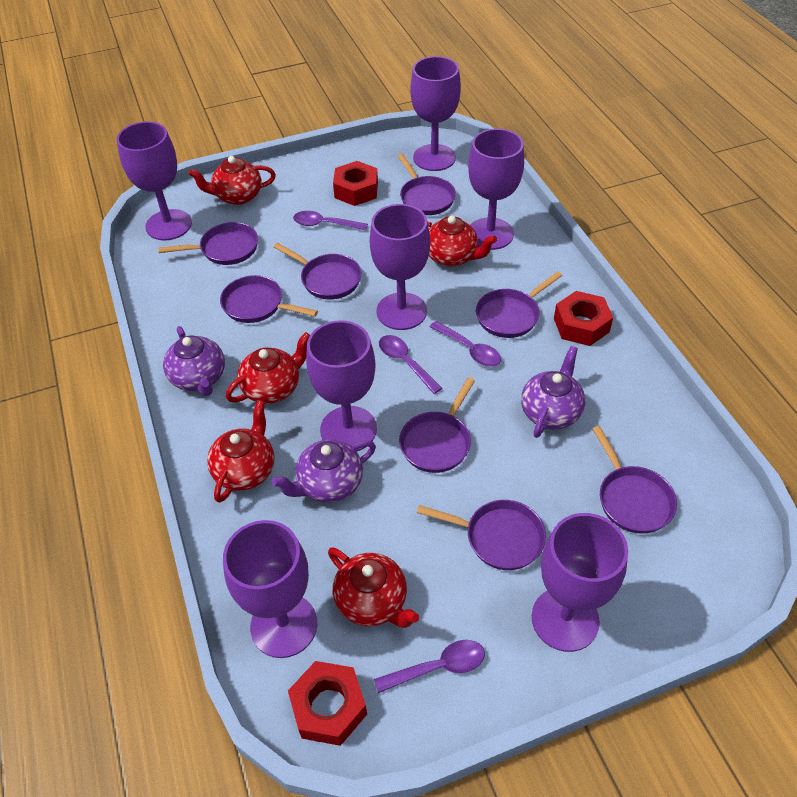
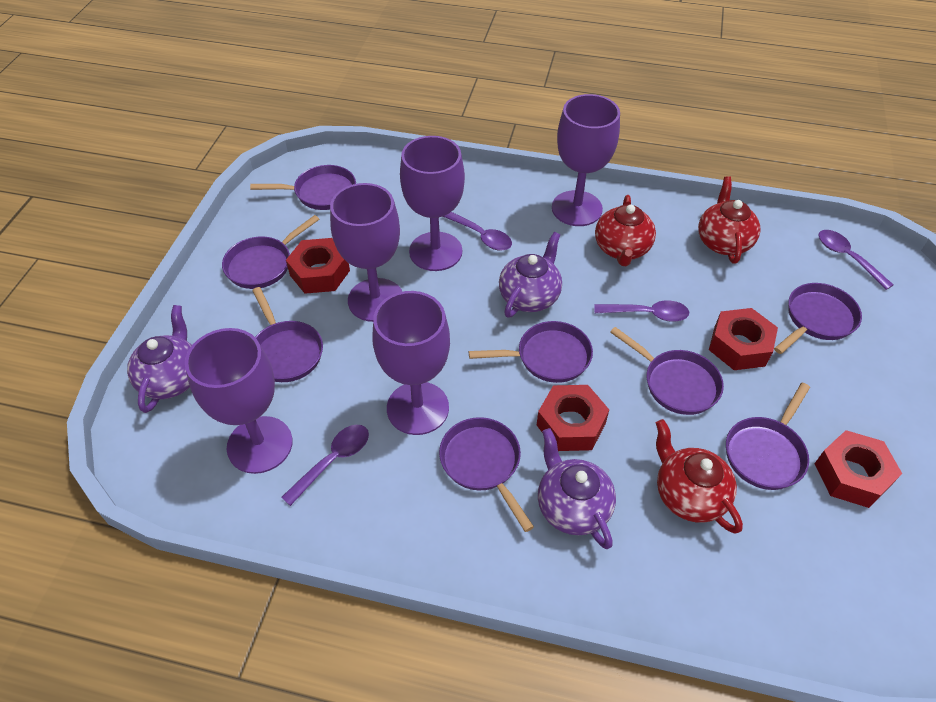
purple goblet: 7 -> 5
red nut: 3 -> 4
red teapot: 5 -> 3

